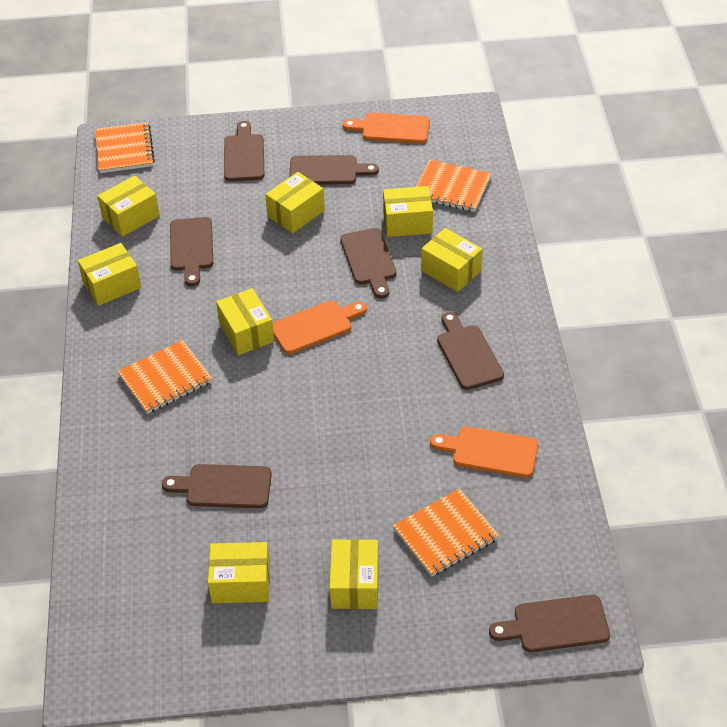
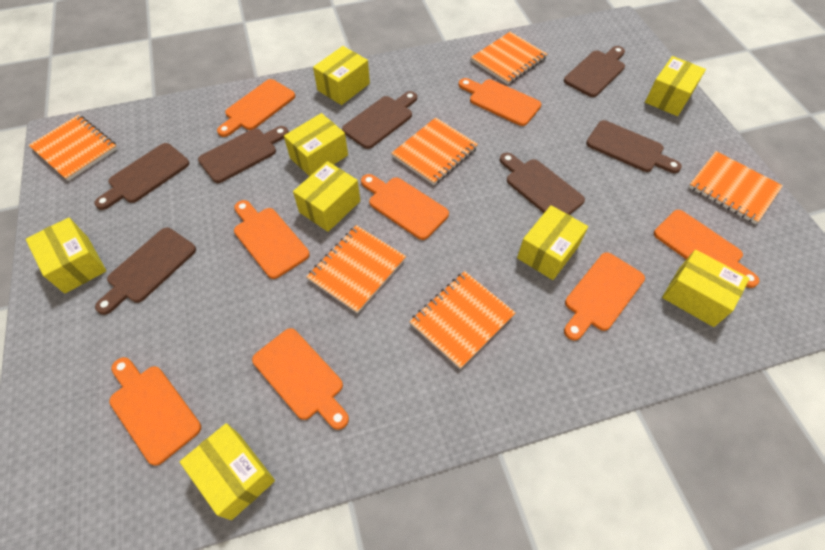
orange cutting board: 3 -> 8
orange notebook: 4 -> 6

